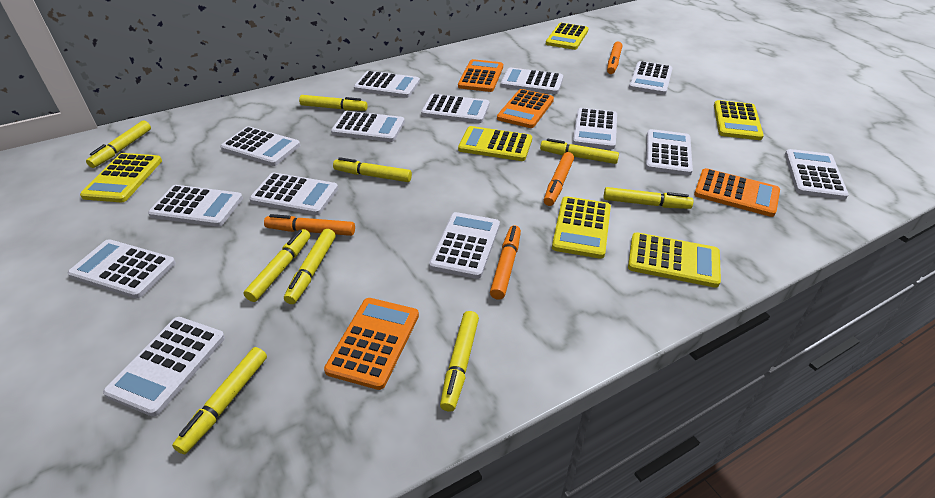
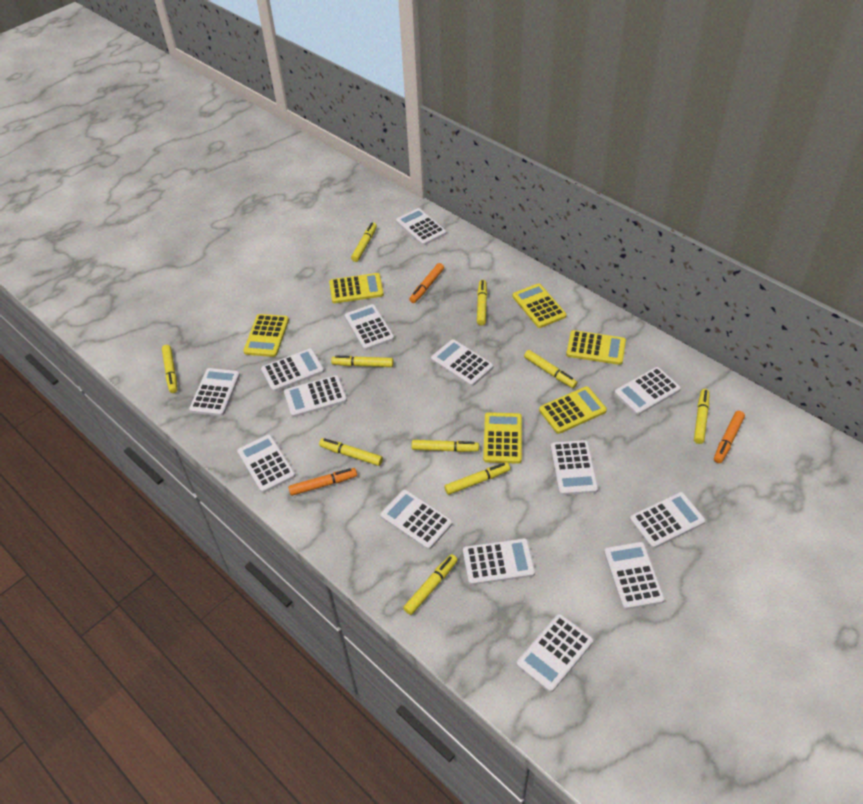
orange calculator: 4 -> 0
orange marker: 4 -> 3
yellow marker: 9 -> 10

